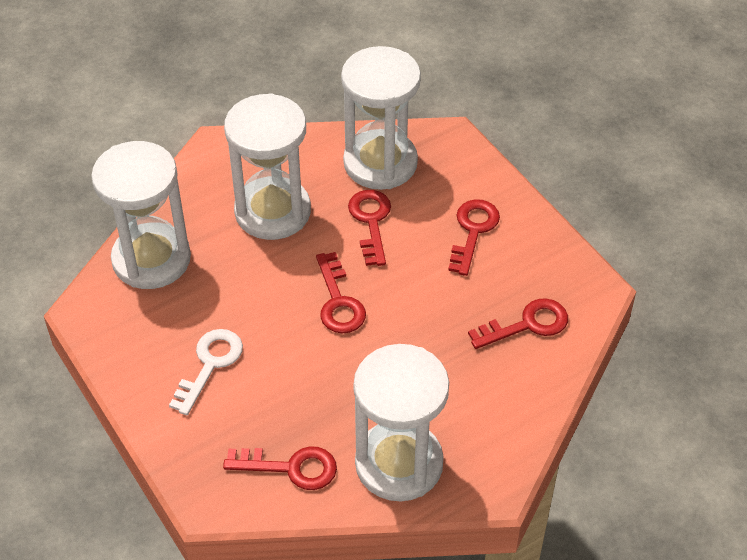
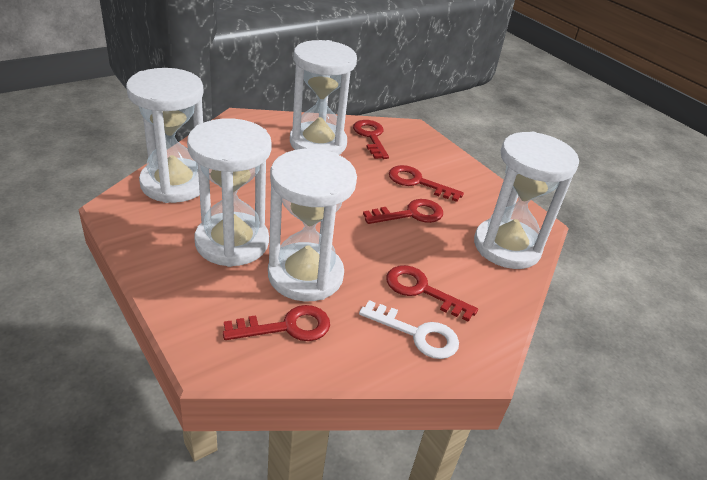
white hourglass: 4 -> 5

